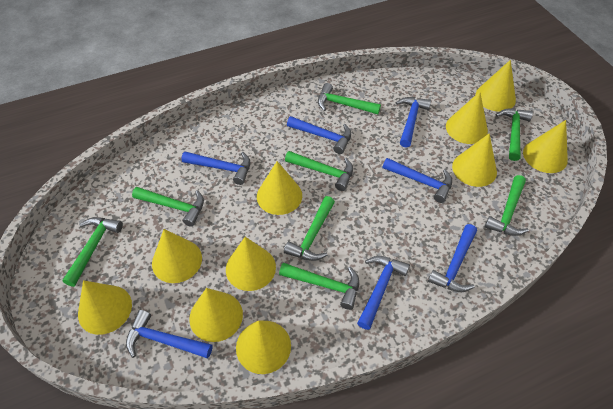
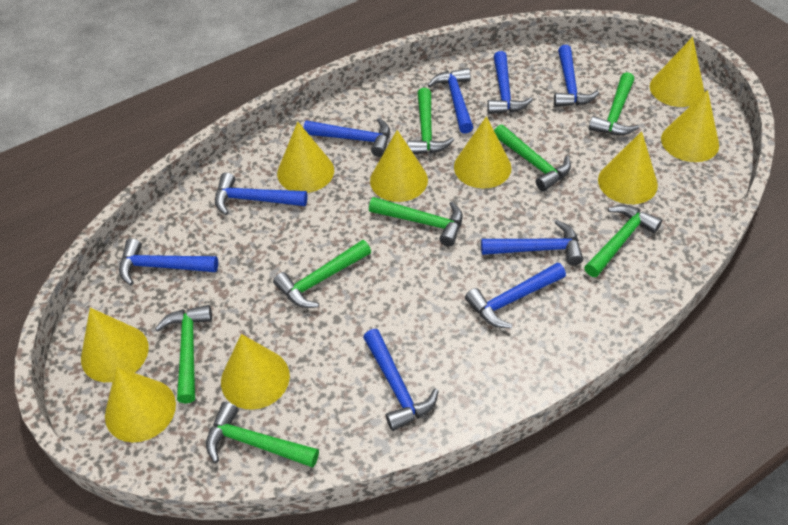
blue hammer: 7 -> 9
yellow cone: 10 -> 9

